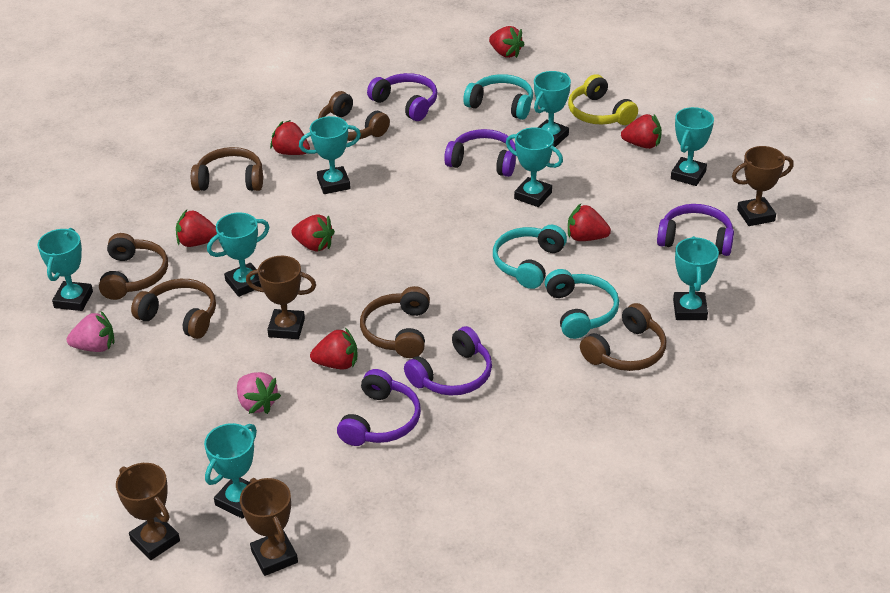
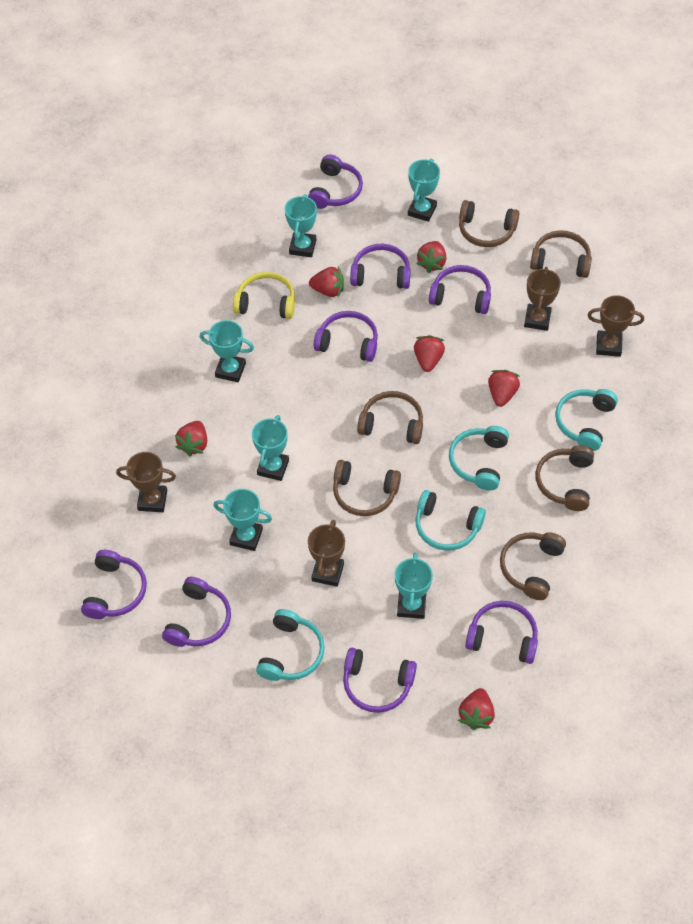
pink strawberry: 2 -> 0
purple headphones: 5 -> 8
red strawberry: 7 -> 6
turquoise headphones: 3 -> 4
turquoise trophy: 8 -> 6

